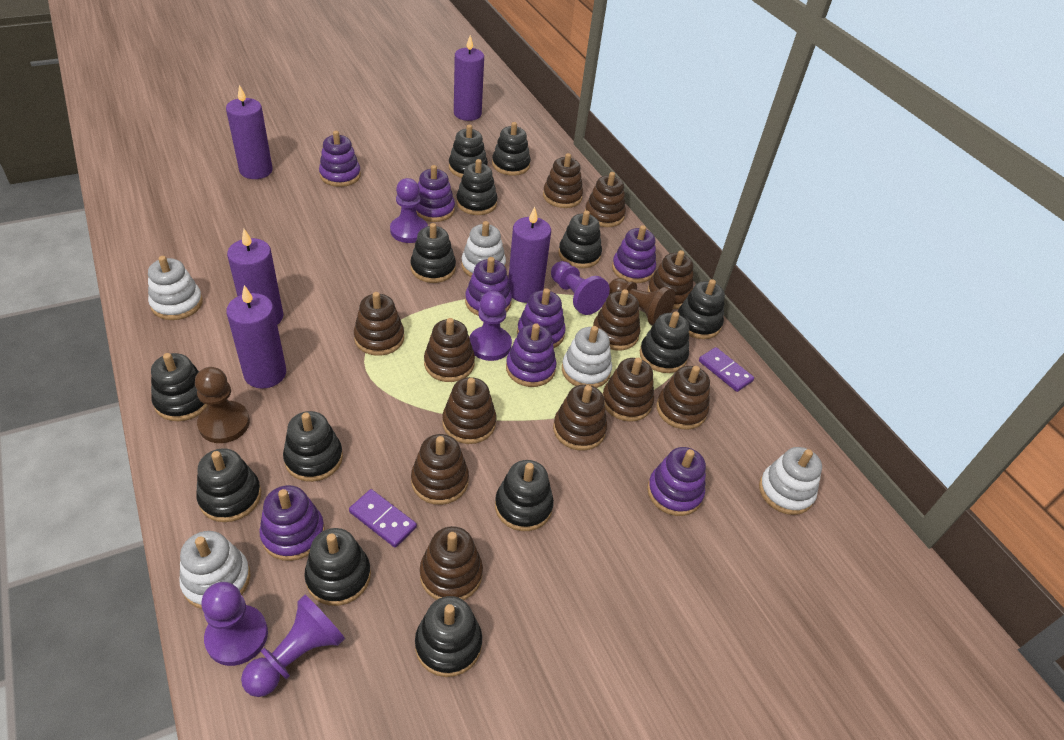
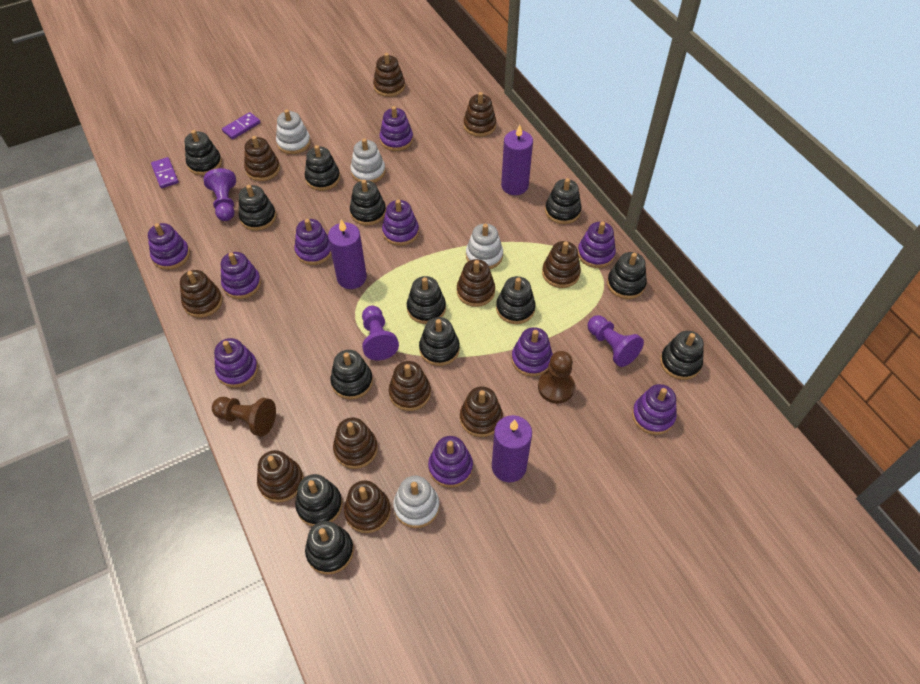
brown stacking toy: 12 -> 11
purple candle: 5 -> 3
purple pawn: 5 -> 3
purple stacking toy: 8 -> 10
white stacking toy: 5 -> 4

